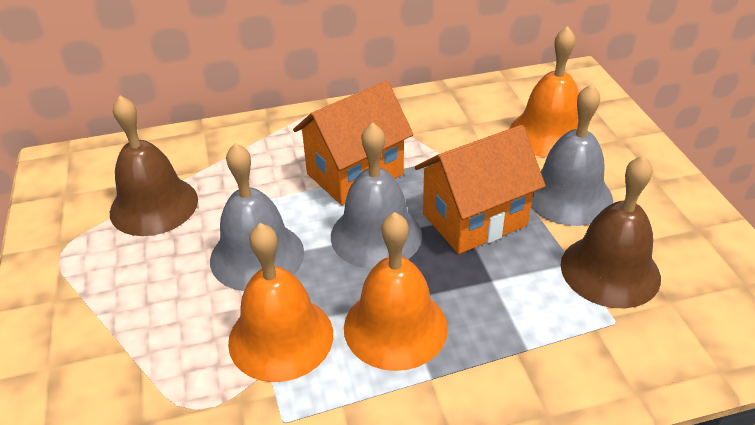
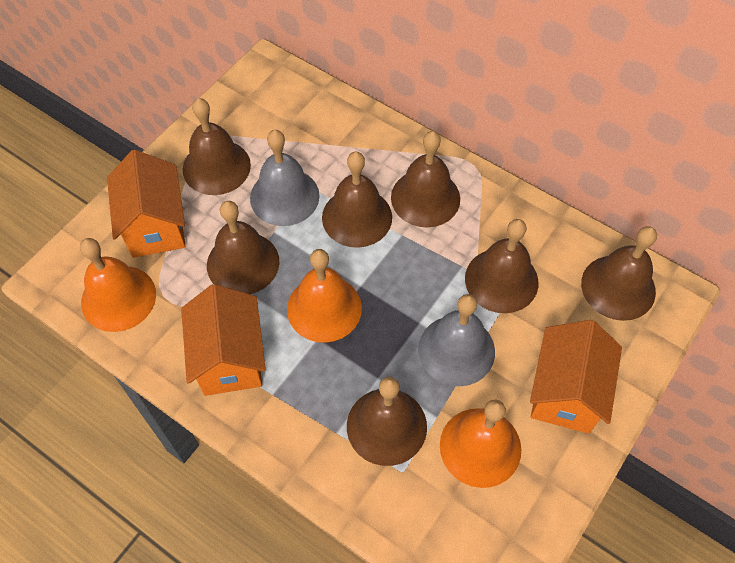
brown bell: 2 -> 7
grey bell: 3 -> 2
orange house: 2 -> 3

